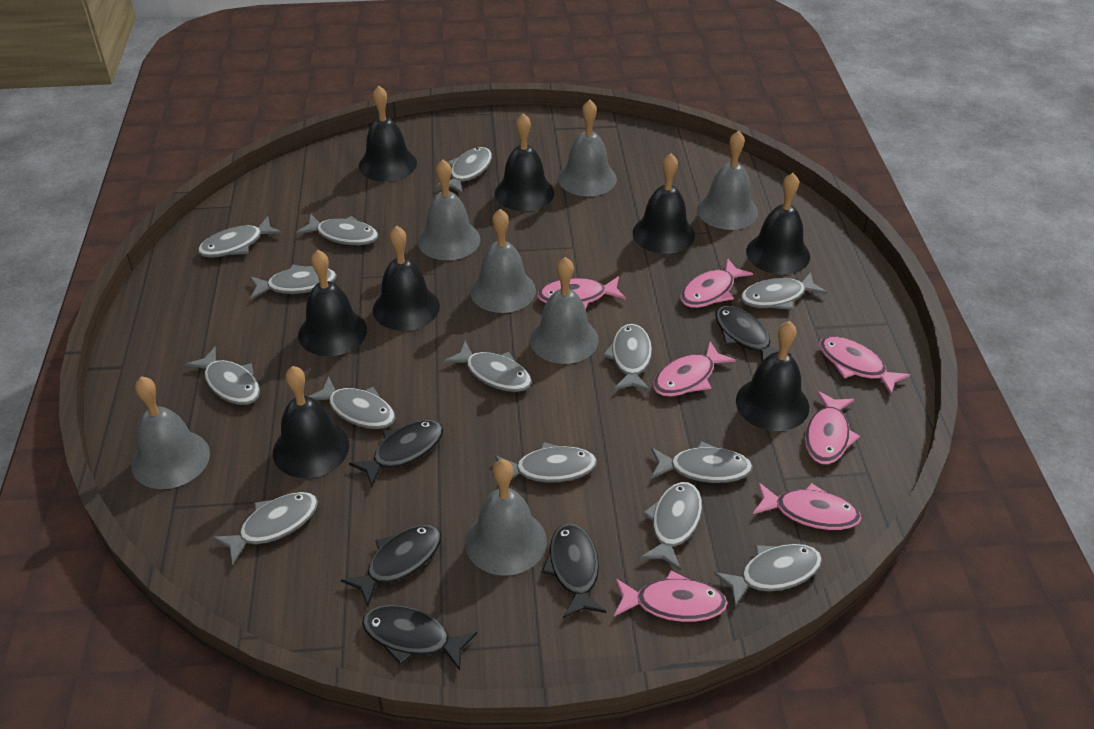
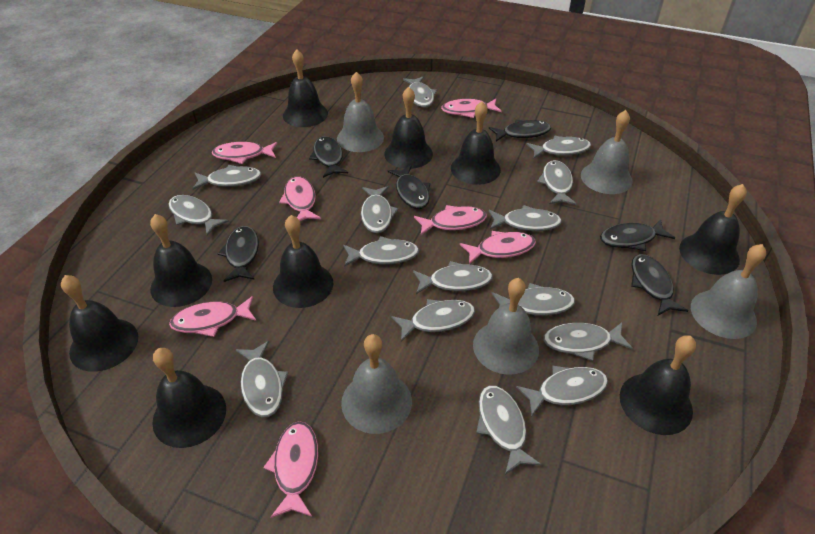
black bell: 8 -> 9
black fish: 5 -> 6
grey bell: 7 -> 5
grey fish: 14 -> 15

